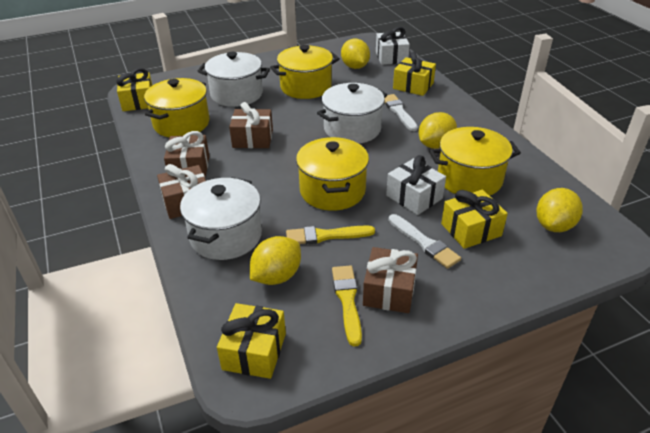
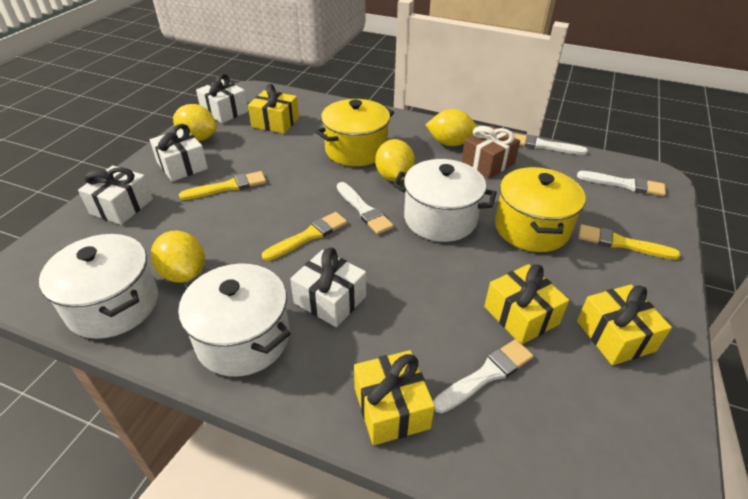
brown gift: 4 -> 1
white brush: 2 -> 4
white gift: 2 -> 4
yellow brush: 2 -> 3
yellow pot: 4 -> 2

